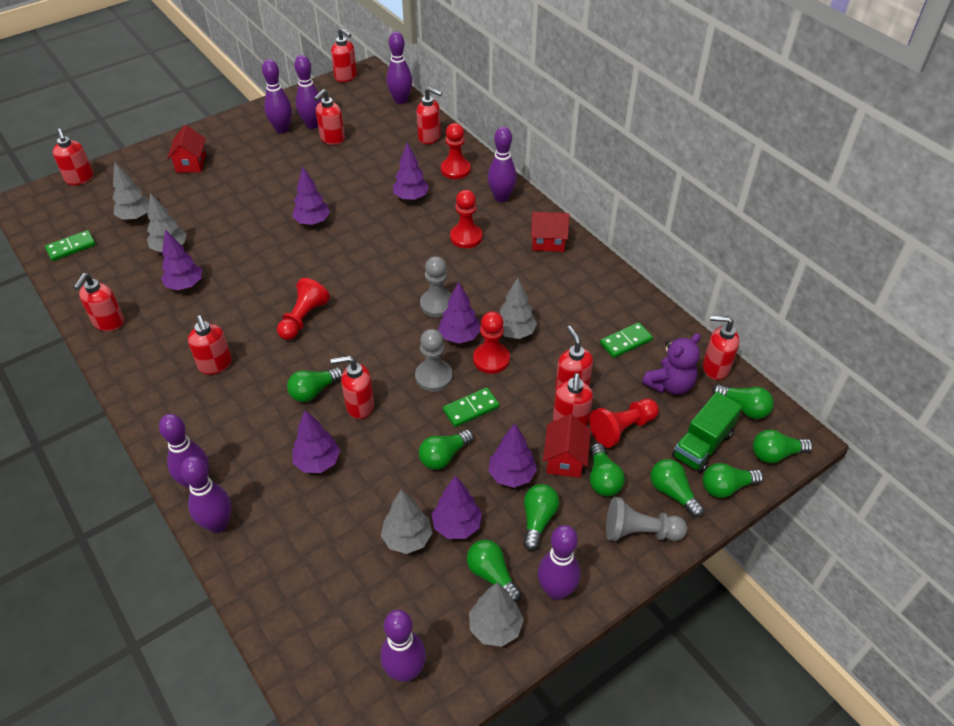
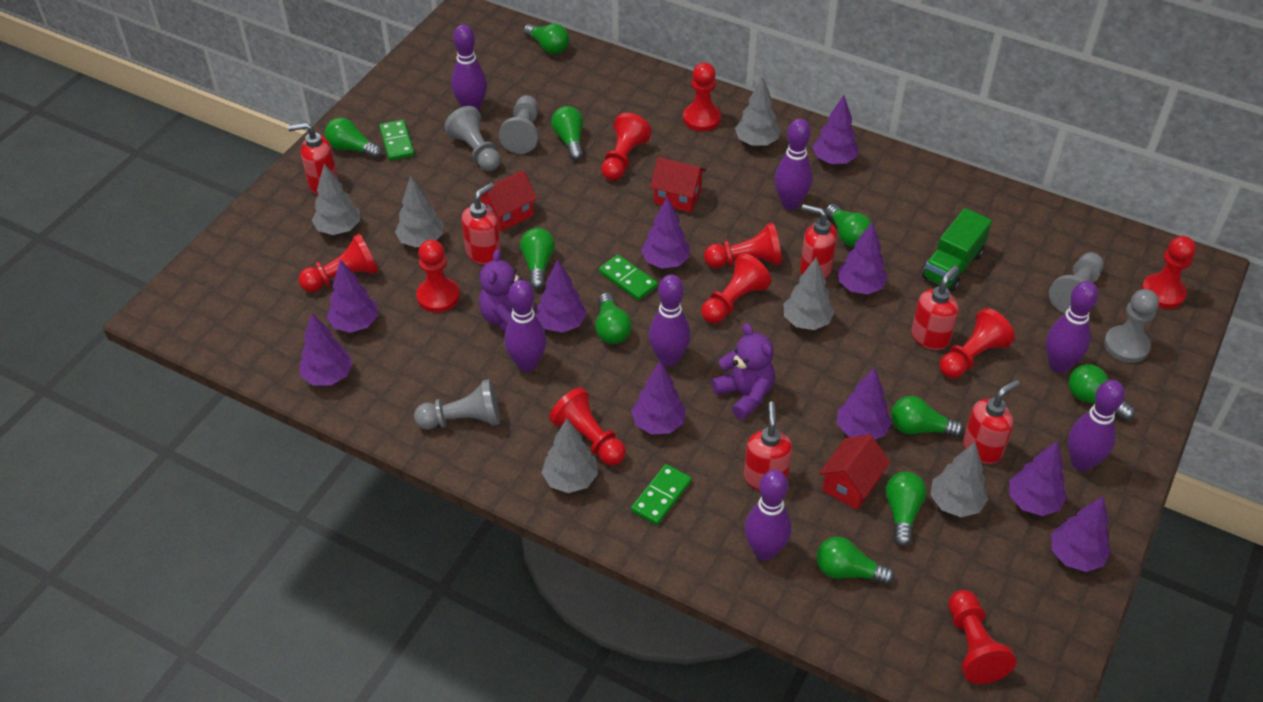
green light bulb: 9 -> 10
grey pawn: 3 -> 5
grey tree: 5 -> 6
purple bowling pin: 8 -> 7
purple teddy bear: 1 -> 2
purple tree: 7 -> 10
red pawn: 5 -> 10
red soap dispenser: 10 -> 6

